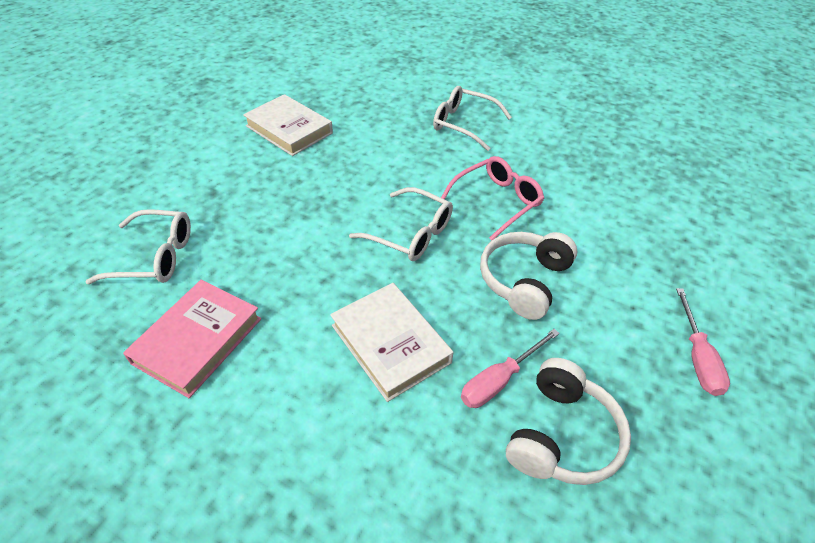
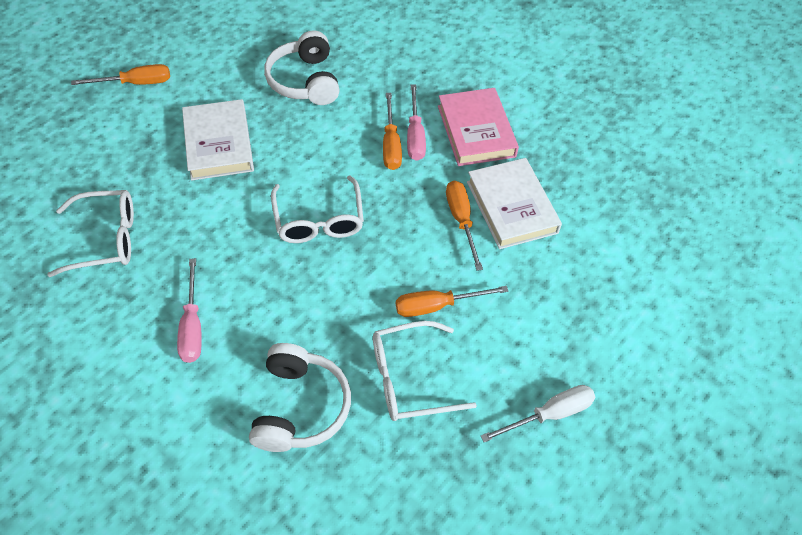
orange screwdriver: 0 -> 4
pink glasses: 1 -> 0
white screwdriver: 0 -> 1

